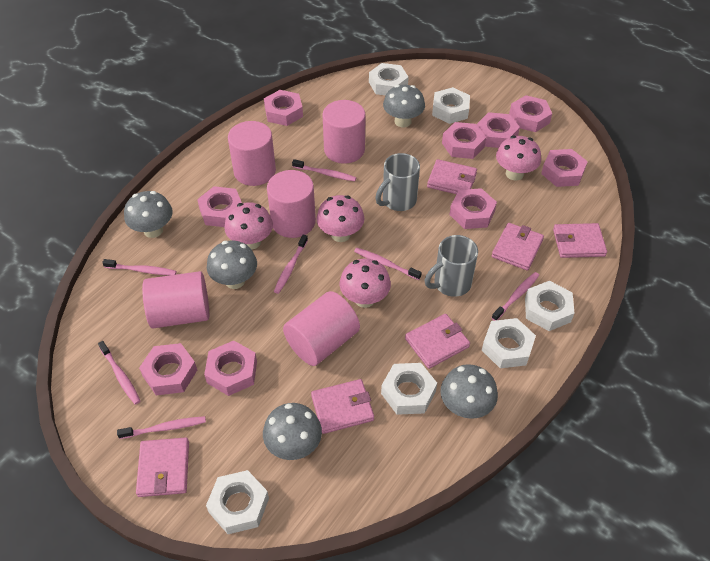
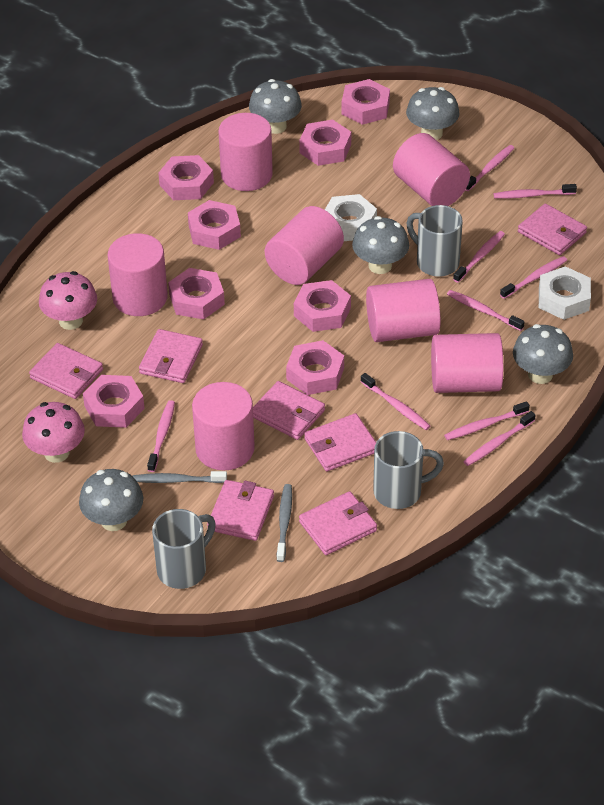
grey mug: 2 -> 3
grey toothbrush: 0 -> 2
pink cylinder: 5 -> 7
pink mushroom: 4 -> 2
pink nut: 9 -> 8
pink toothbrush: 7 -> 9
pink wallet: 6 -> 7
white nut: 6 -> 2

